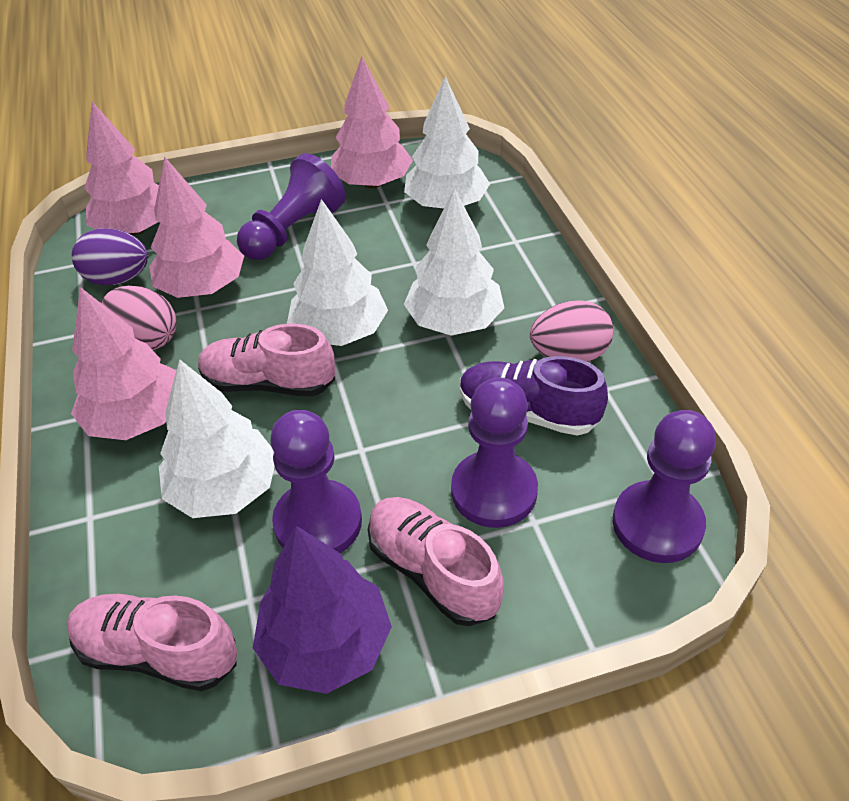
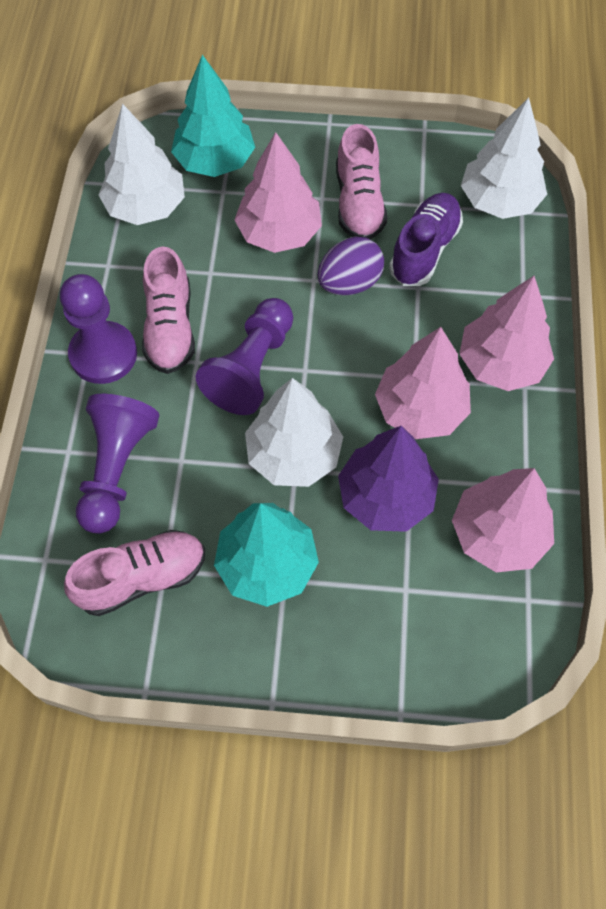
pink egg: 2 -> 0
purple pawn: 4 -> 3
turquoise tree: 0 -> 2
white tree: 4 -> 3

